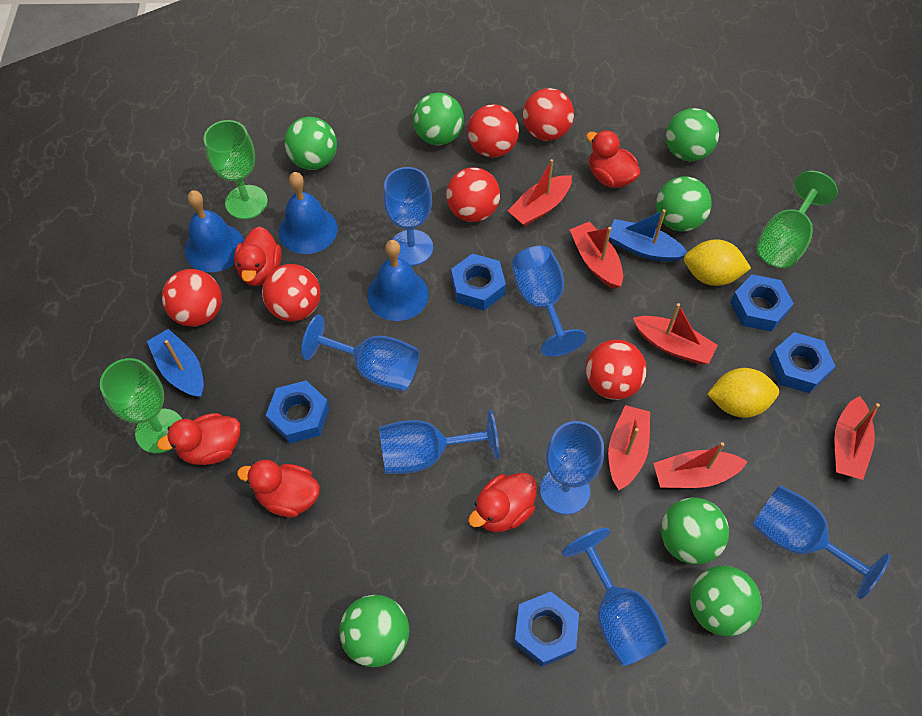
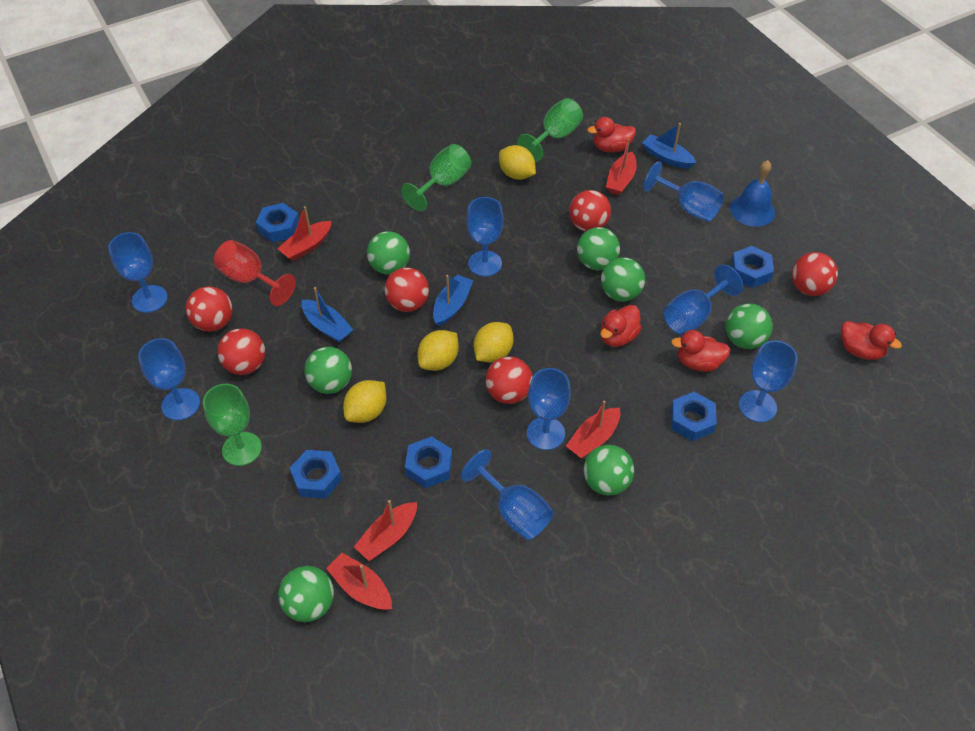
blue bell: 3 -> 1
blue boat: 2 -> 3
blue goblet: 7 -> 8
red boat: 6 -> 5
red duck: 5 -> 4
red goblet: 0 -> 1
yellow lemon: 2 -> 4

